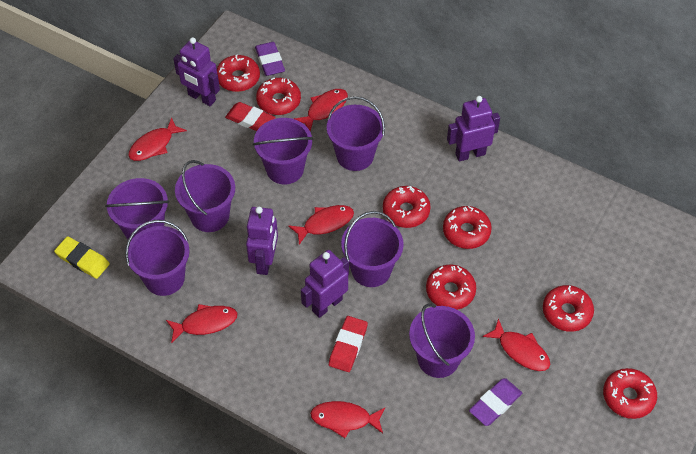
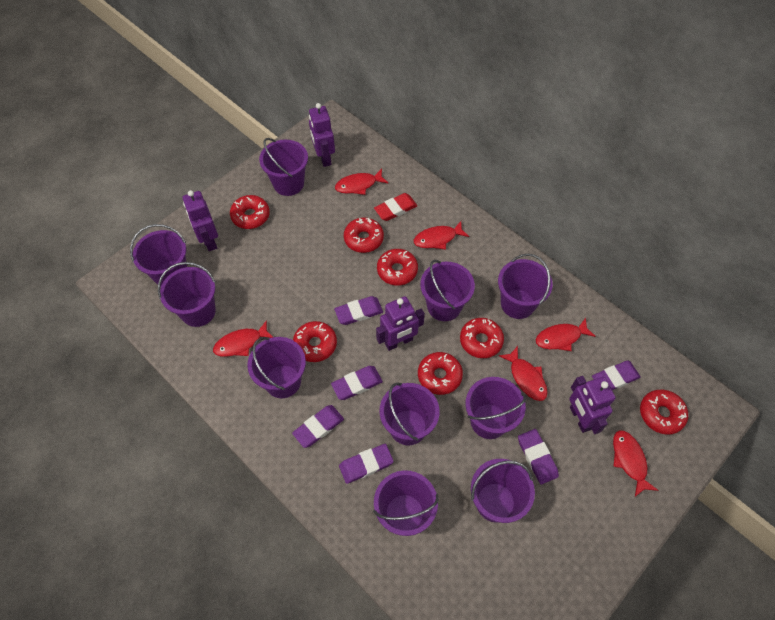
purple bucket: 7 -> 10
purple eraser: 2 -> 6
red eraser: 2 -> 1
yellow eraser: 1 -> 0

